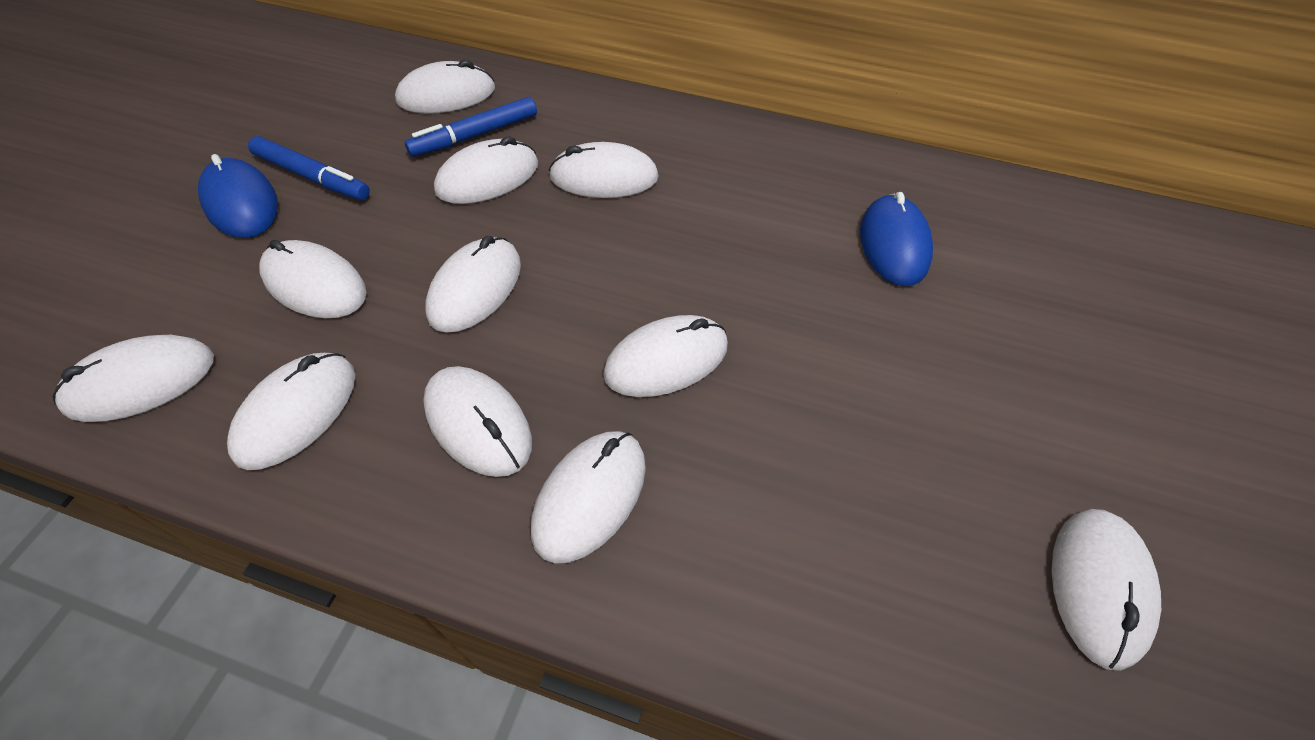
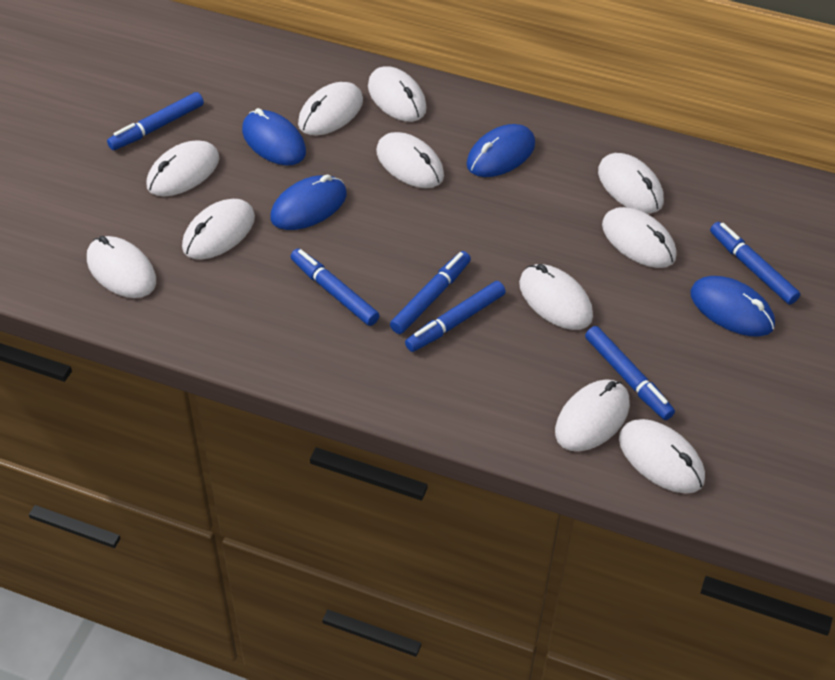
blue marker: 2 -> 6
blue mouse: 2 -> 4

